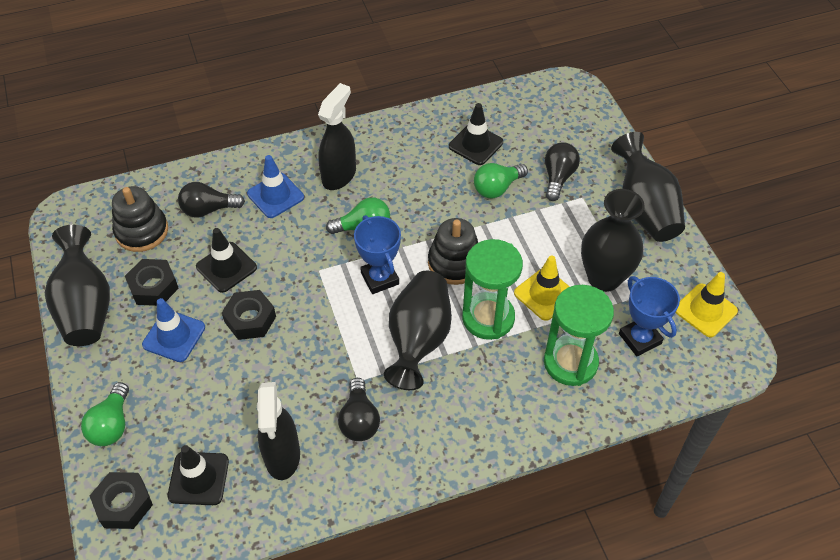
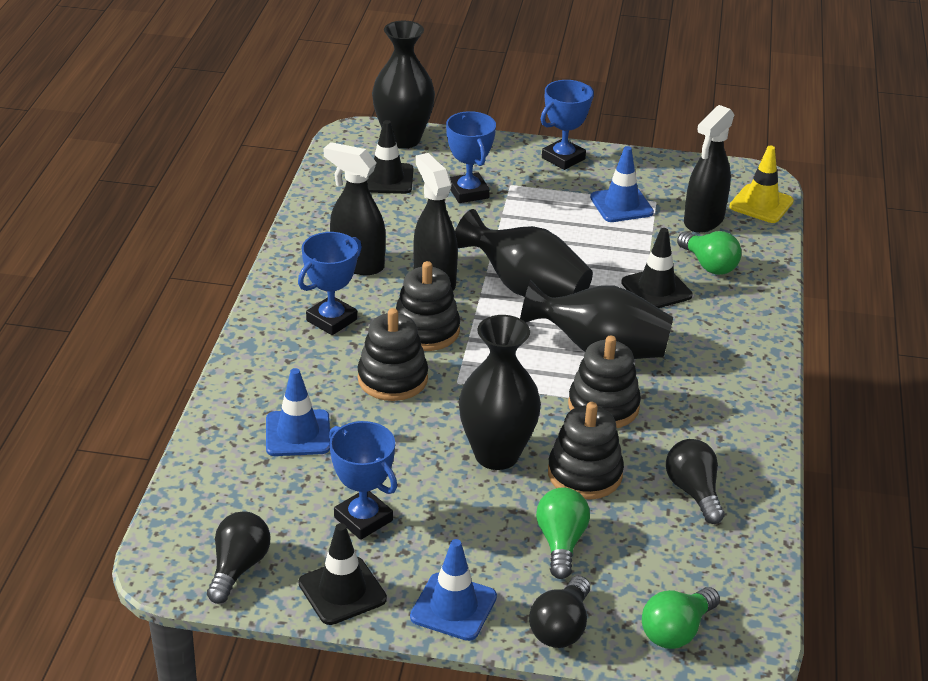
black nut: 3 -> 0
black spray bottle: 2 -> 3
black stacking toy: 2 -> 4
blue traffic cone: 2 -> 3
blue trophy: 2 -> 4
green hourglass: 2 -> 0
yellow traffic cone: 2 -> 1

